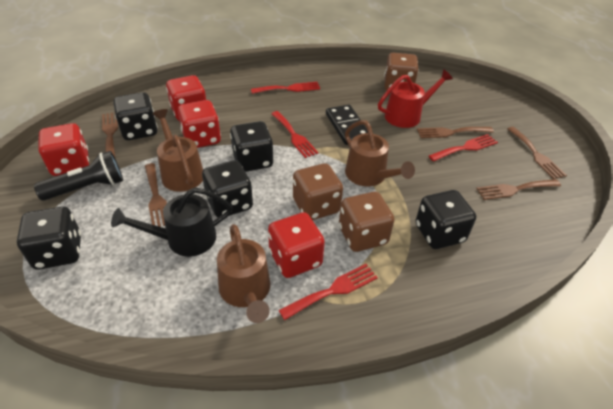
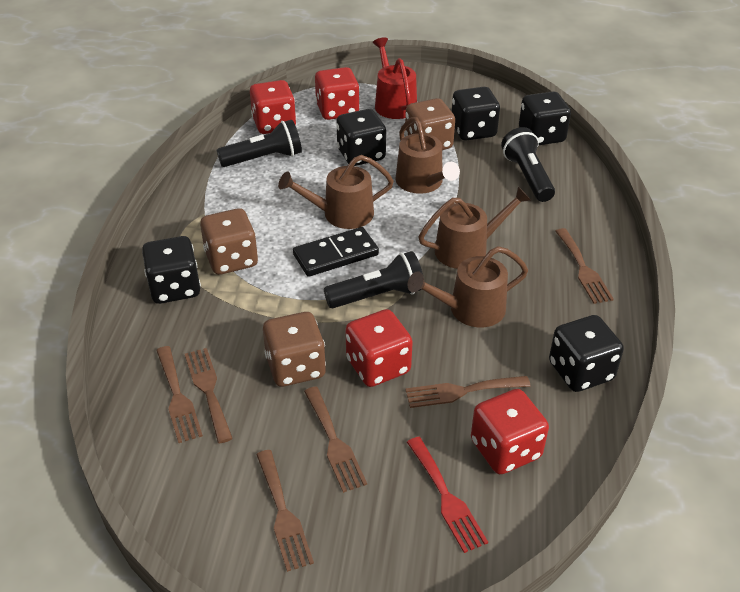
black flashlight: 1 -> 3
black watering can: 1 -> 0
brown fork: 5 -> 6
brown watering can: 3 -> 4
red fork: 4 -> 1

